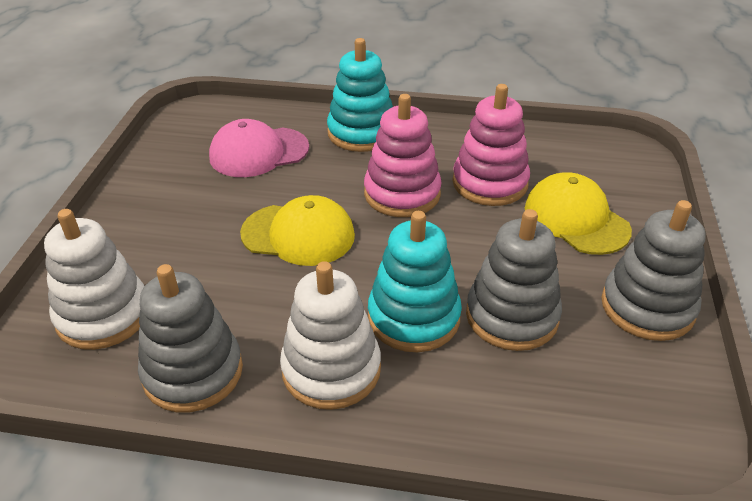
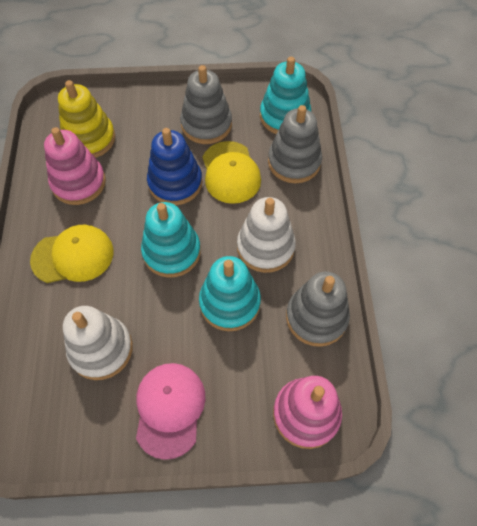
blue stacking toy: 0 -> 1
turquoise stacking toy: 2 -> 3
yellow stacking toy: 0 -> 1

